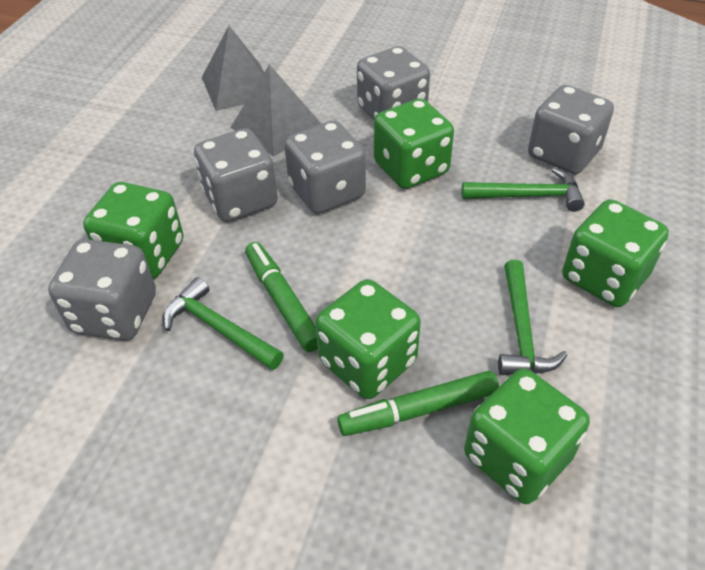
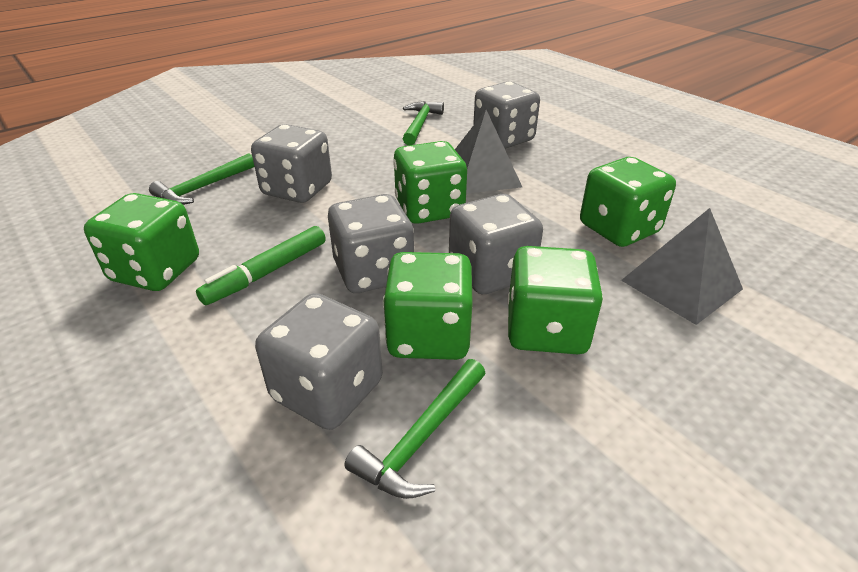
green marker: 2 -> 1

